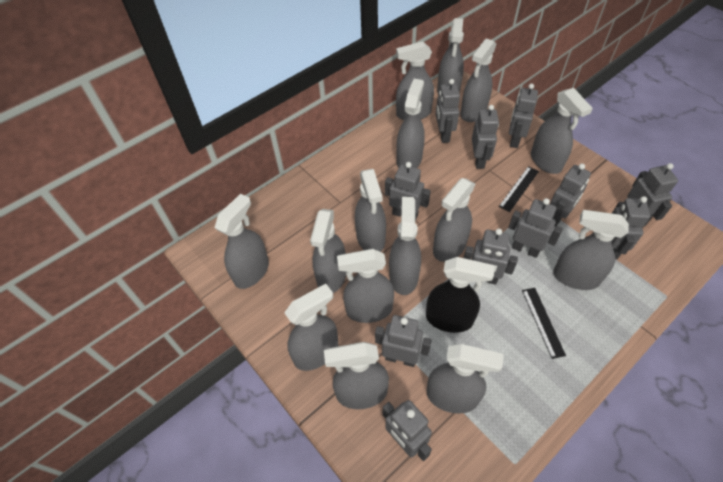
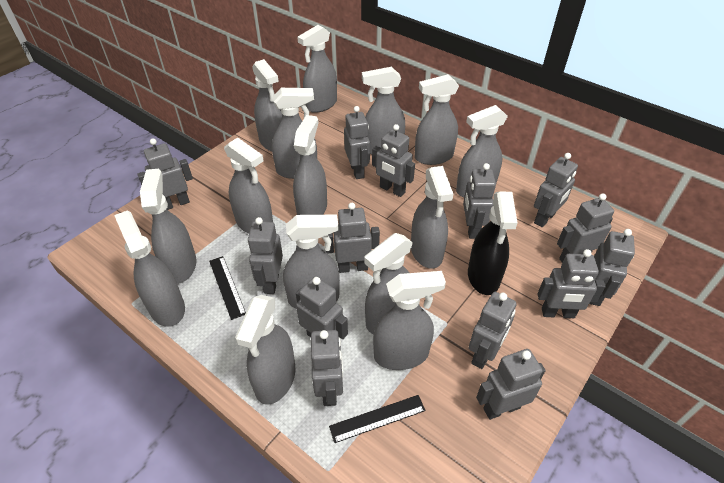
grey robot: 11 -> 14

